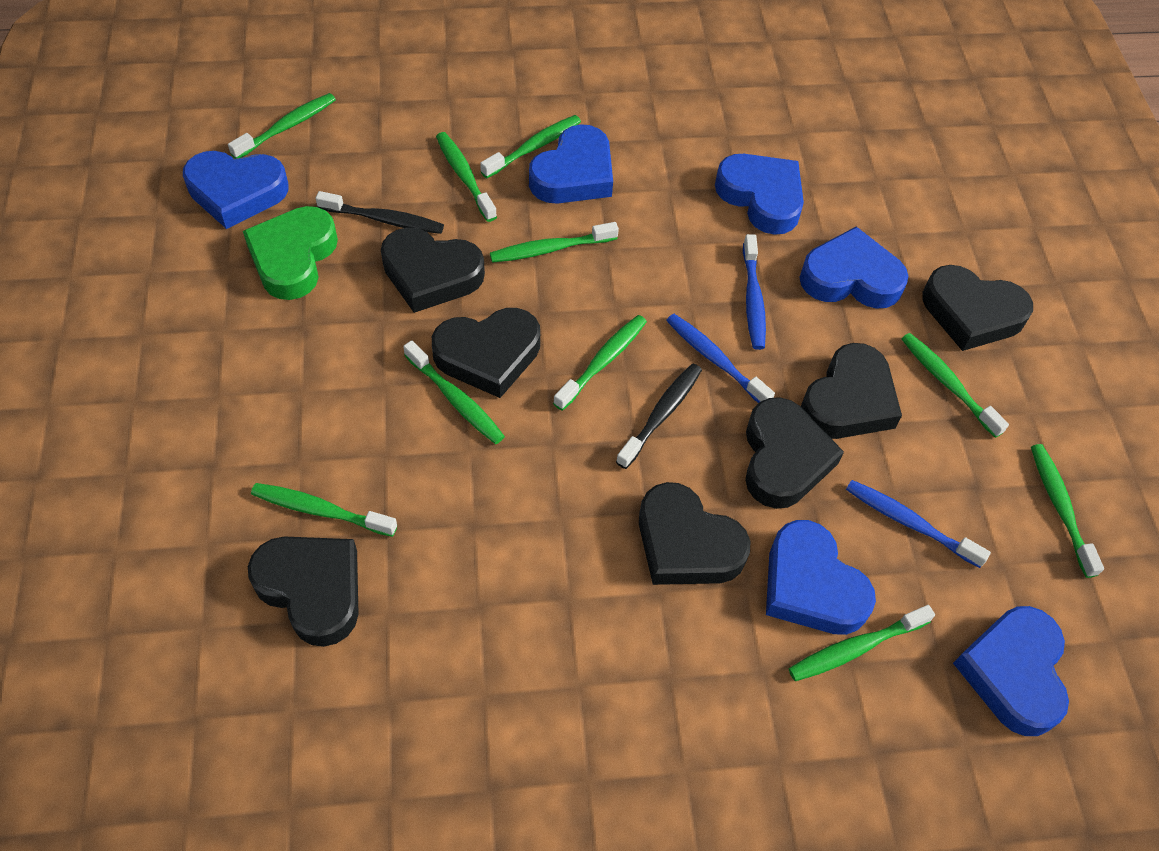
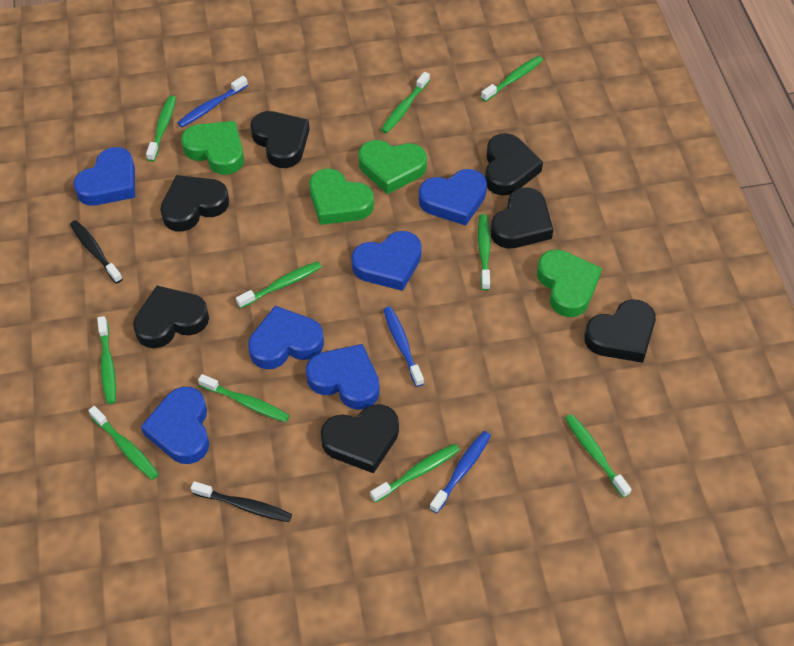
green heart: 1 -> 4

